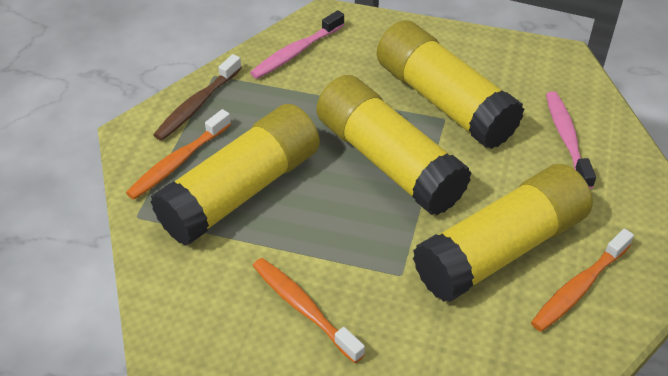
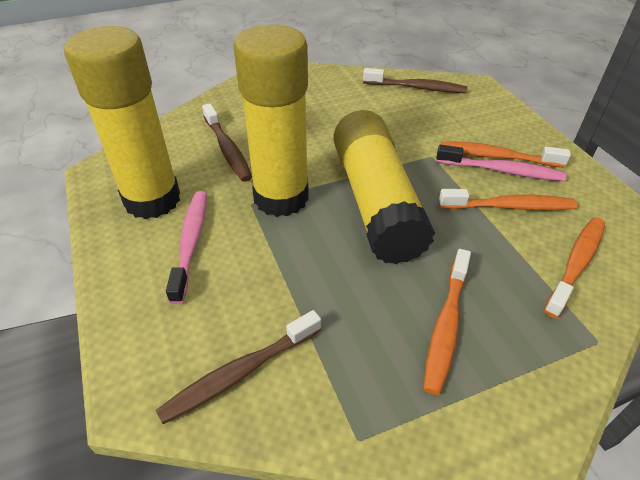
brown toothbrush: 1 -> 3
orange toothbrush: 3 -> 4
yellow glue stick: 4 -> 3

